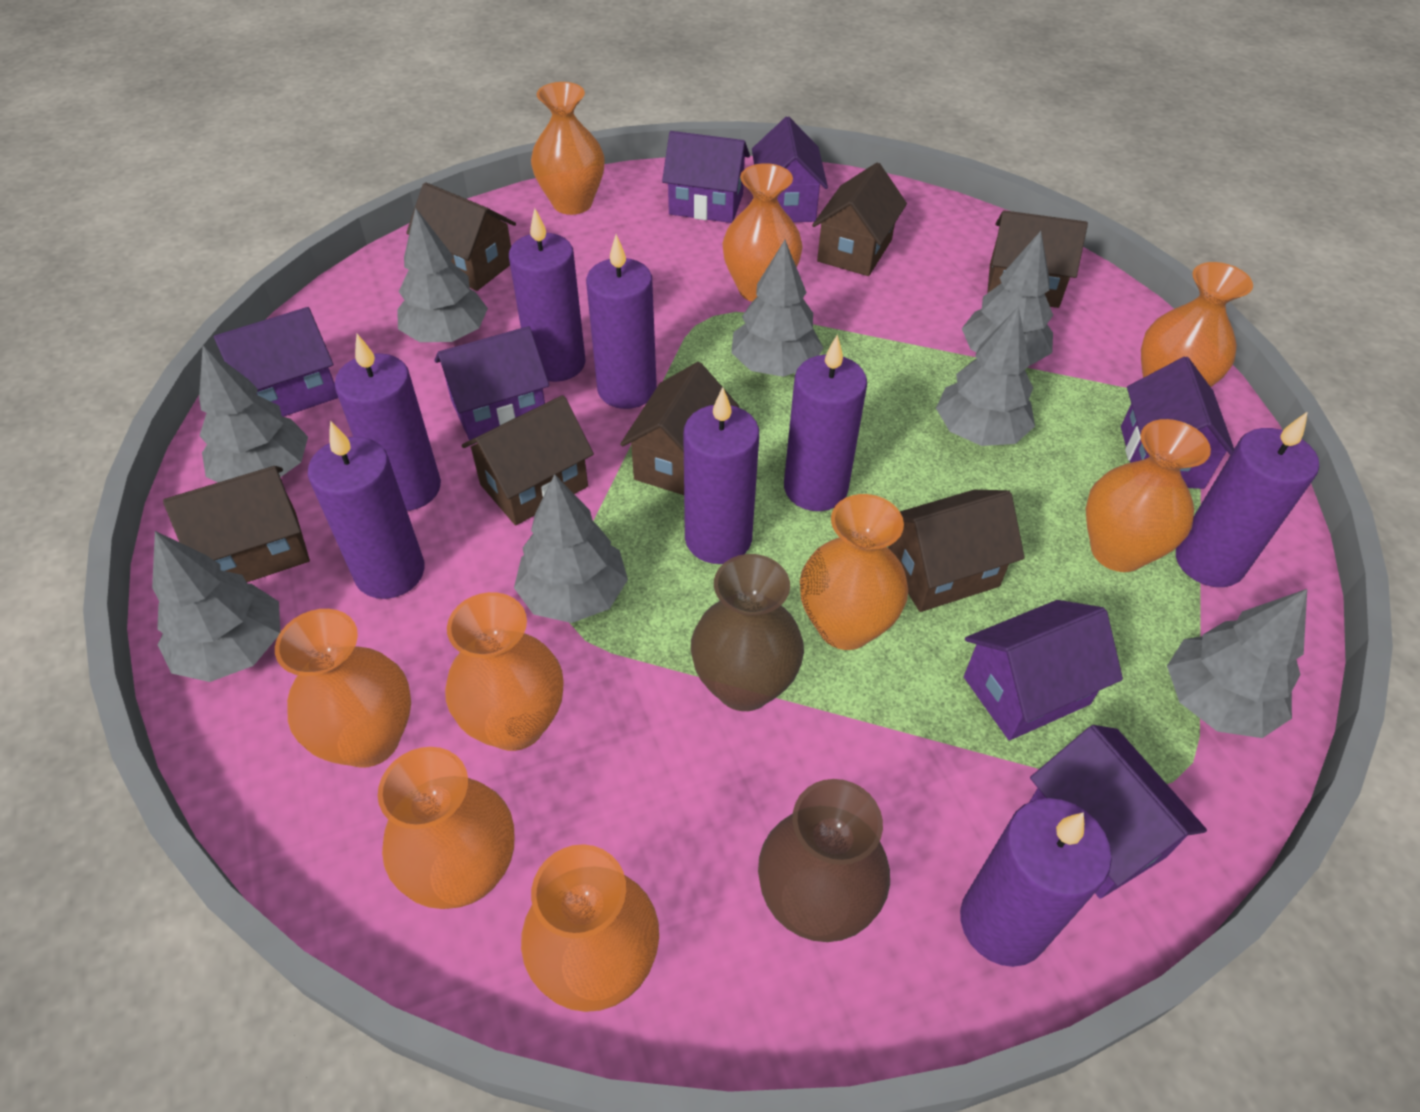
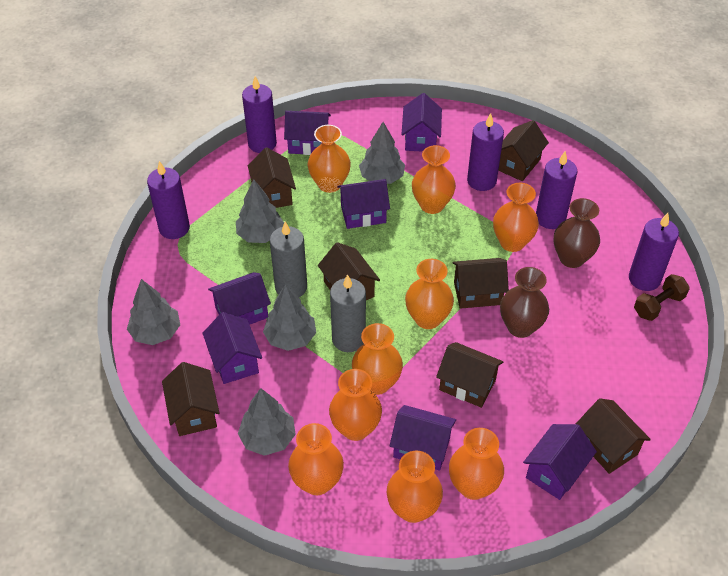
brown dumbbell: 0 -> 1
grey candle: 0 -> 2
grey tree: 8 -> 5
purple candle: 8 -> 5

